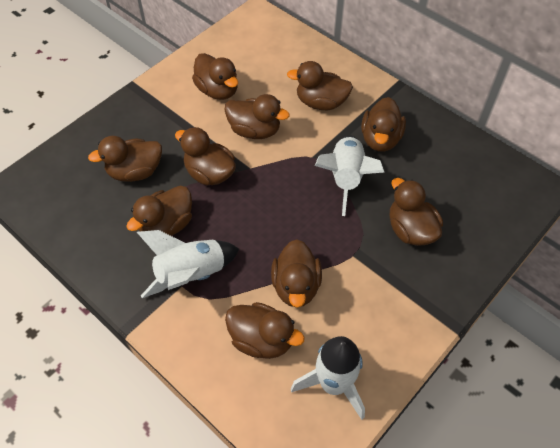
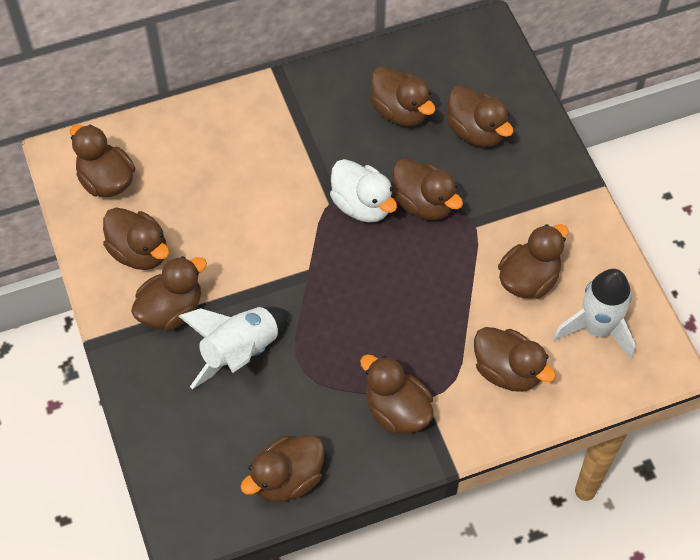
white duck: 0 -> 1
white rocket: 3 -> 2

